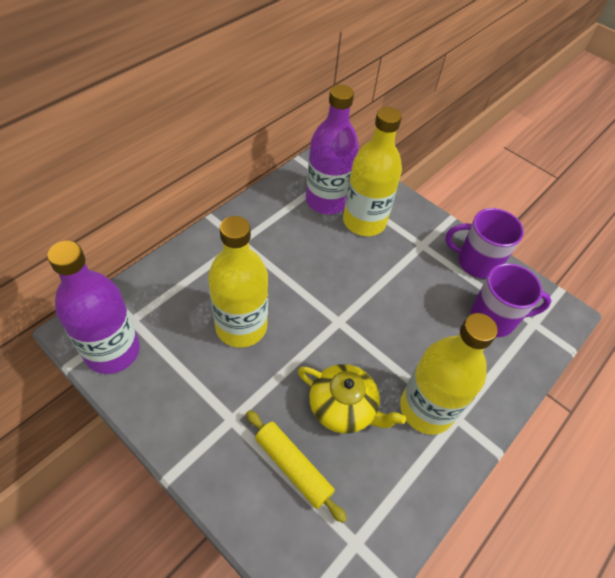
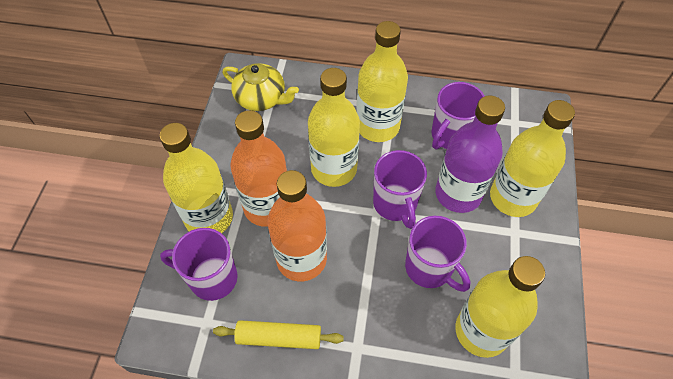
orange bottle: 0 -> 2
purple bottle: 2 -> 1
purple mug: 2 -> 4
yellow bottle: 3 -> 5

